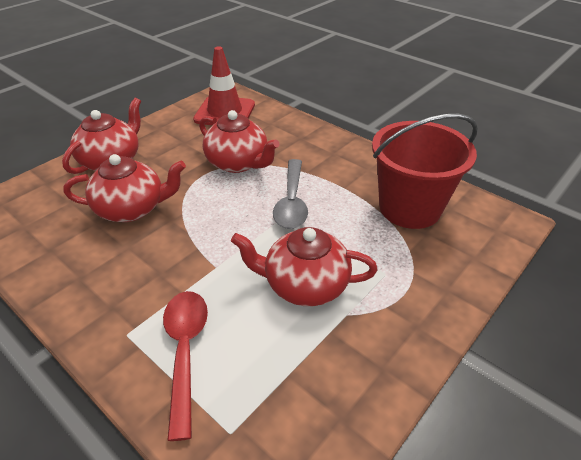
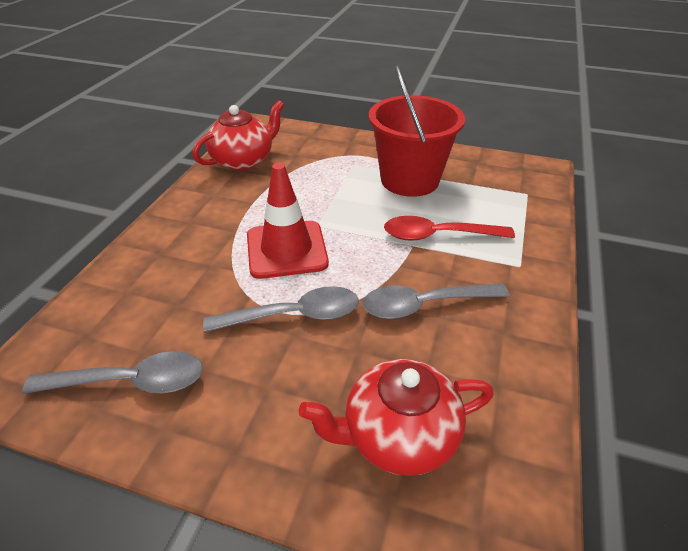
grey spoon: 1 -> 3
red teapot: 4 -> 2

